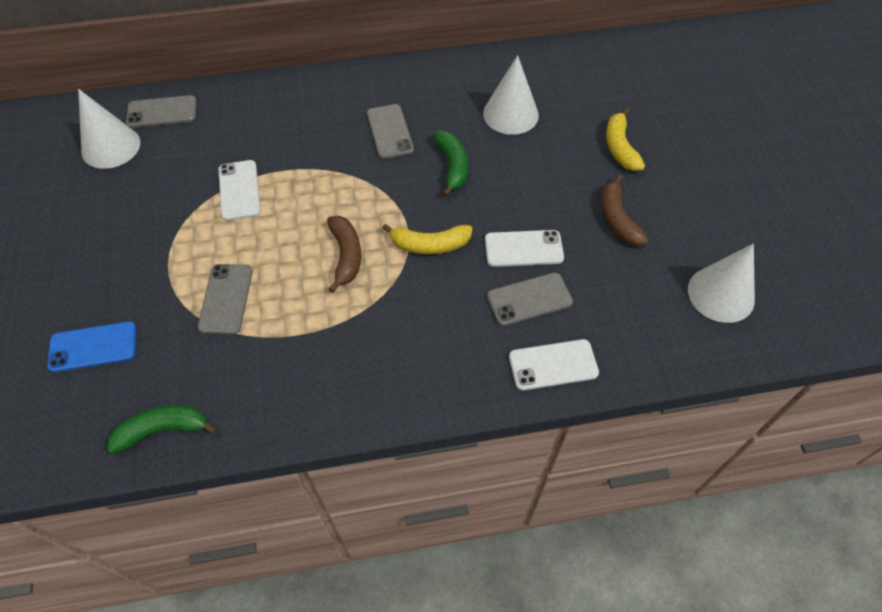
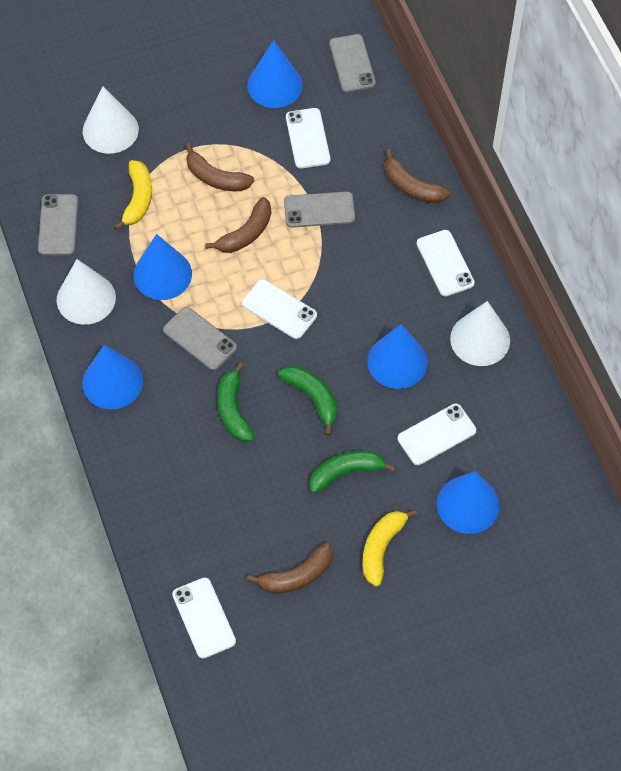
blue cone: 0 -> 5
blue phone: 1 -> 0
brown banana: 2 -> 4
green banana: 2 -> 3
white phone: 3 -> 5

